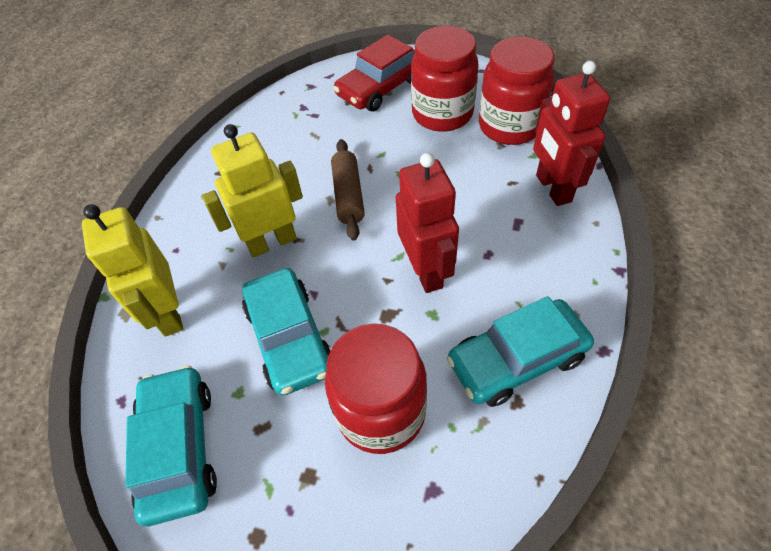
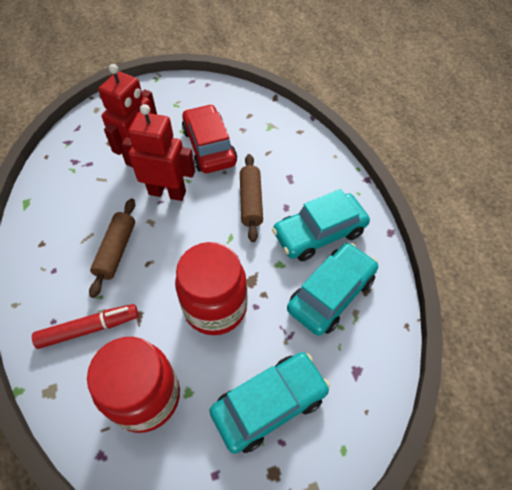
brown rolling pin: 1 -> 2
red jar: 3 -> 2
red marker: 0 -> 1
yellow robot: 2 -> 0

